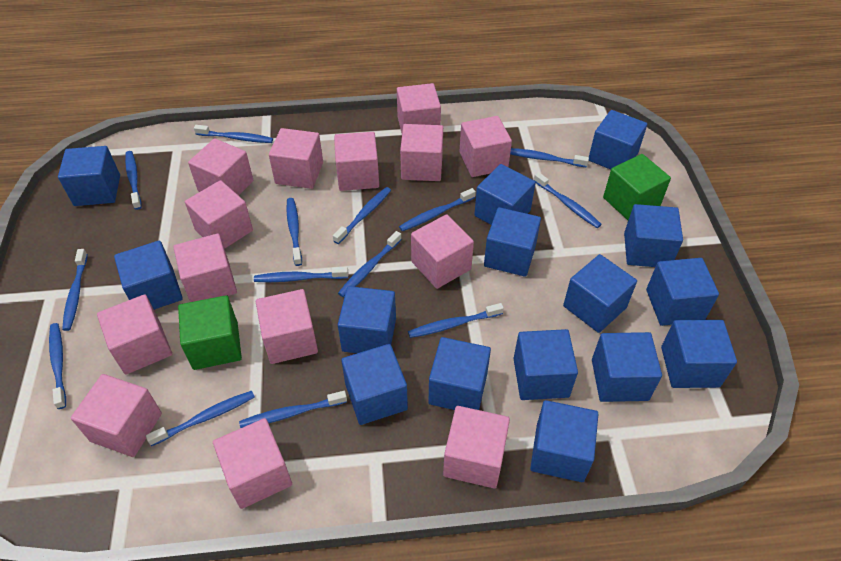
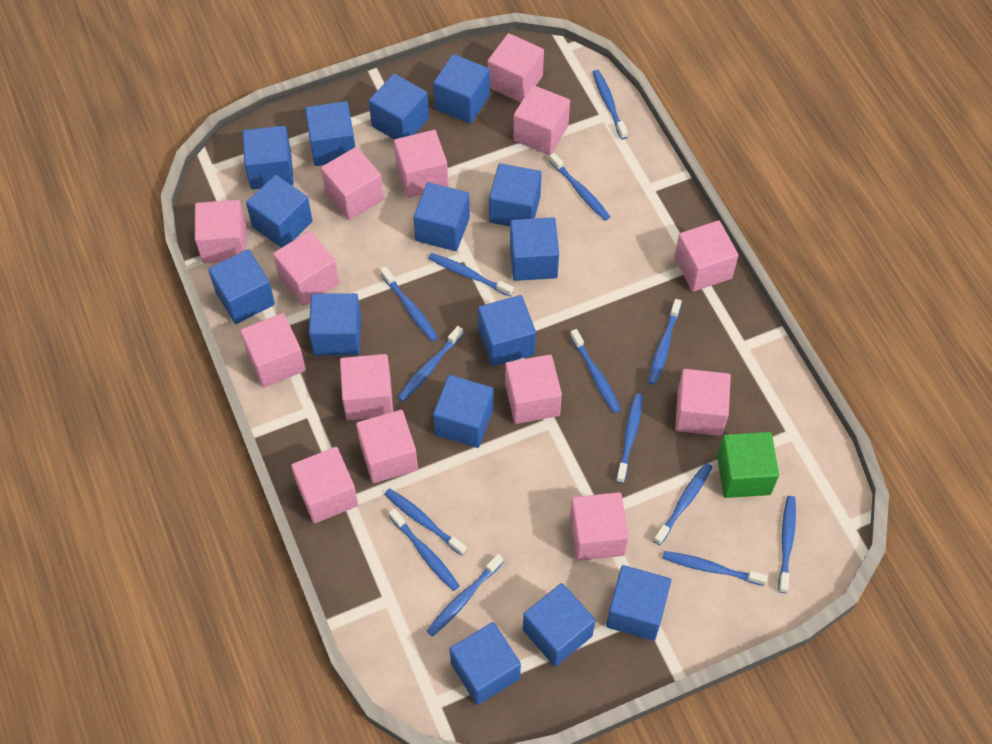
green cube: 2 -> 1

